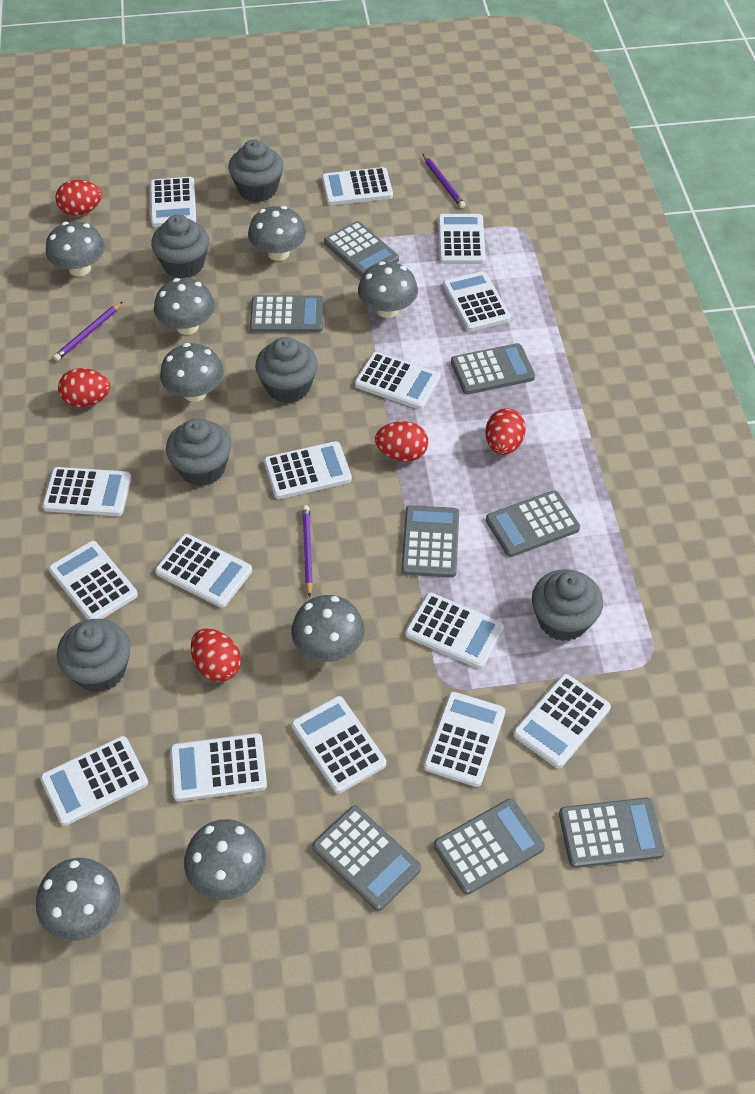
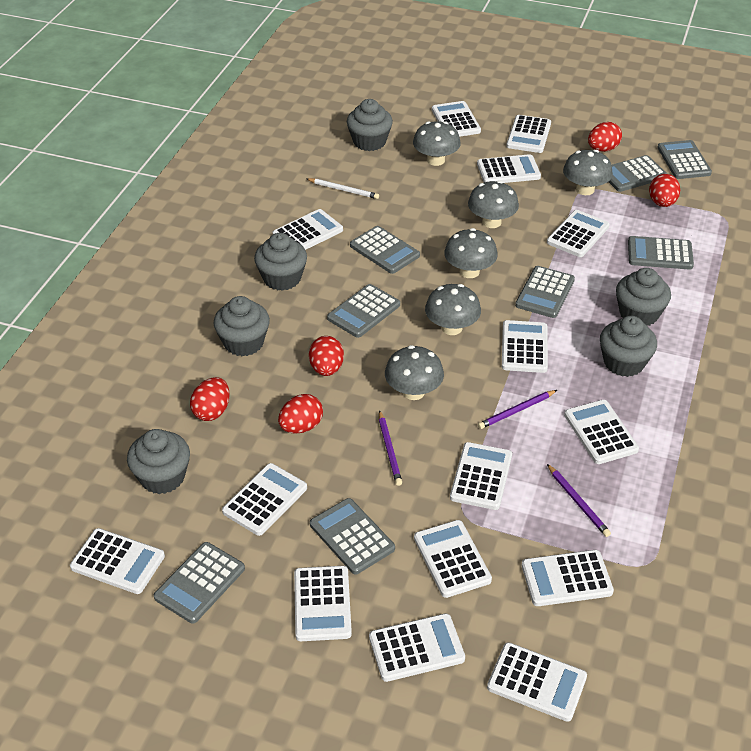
grey mushroom: 8 -> 6
white pencil: 0 -> 1

